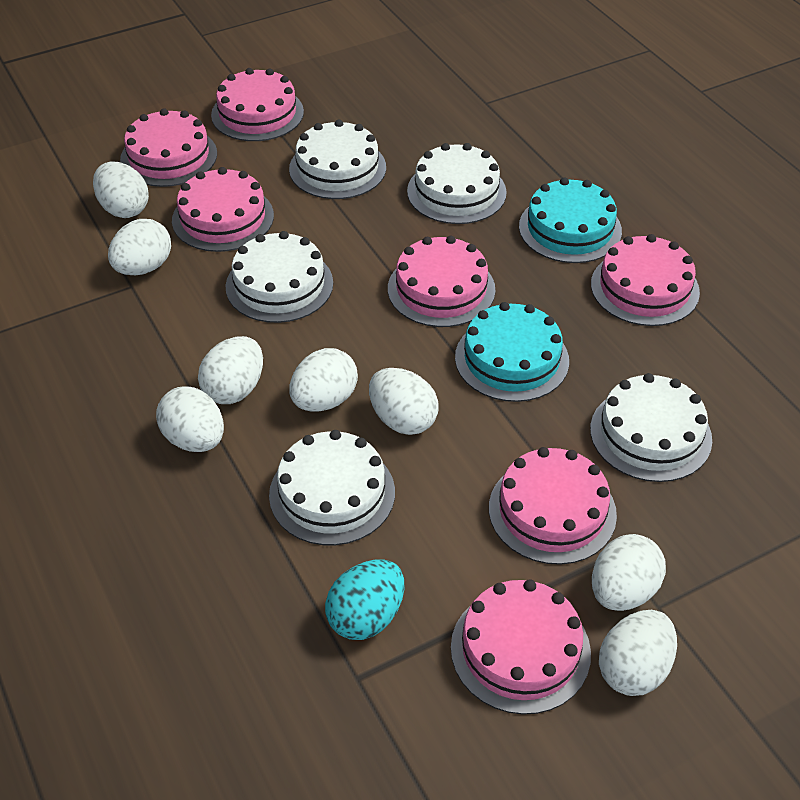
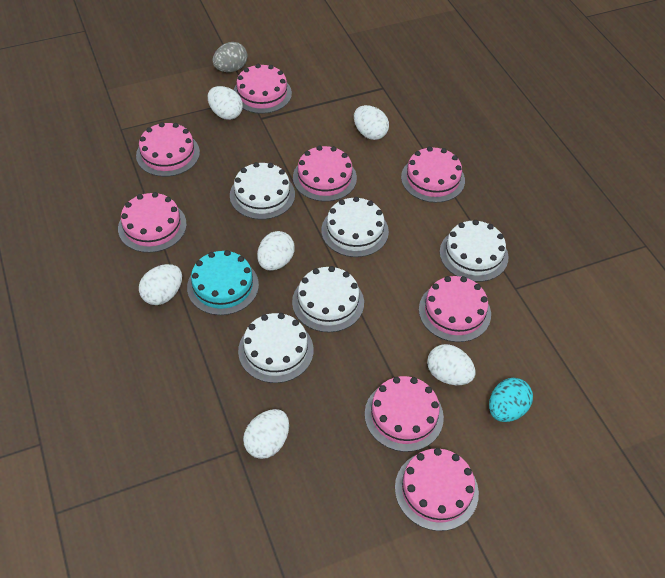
grey egg: 0 -> 1
pink cake: 7 -> 8
turquoise cake: 2 -> 1
white egg: 8 -> 6

